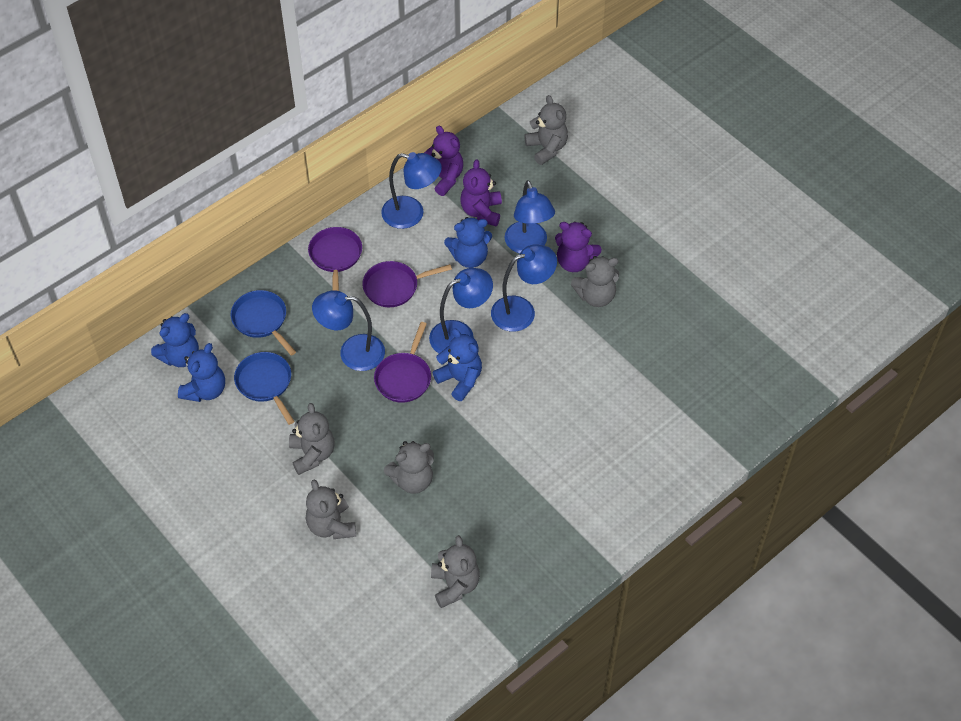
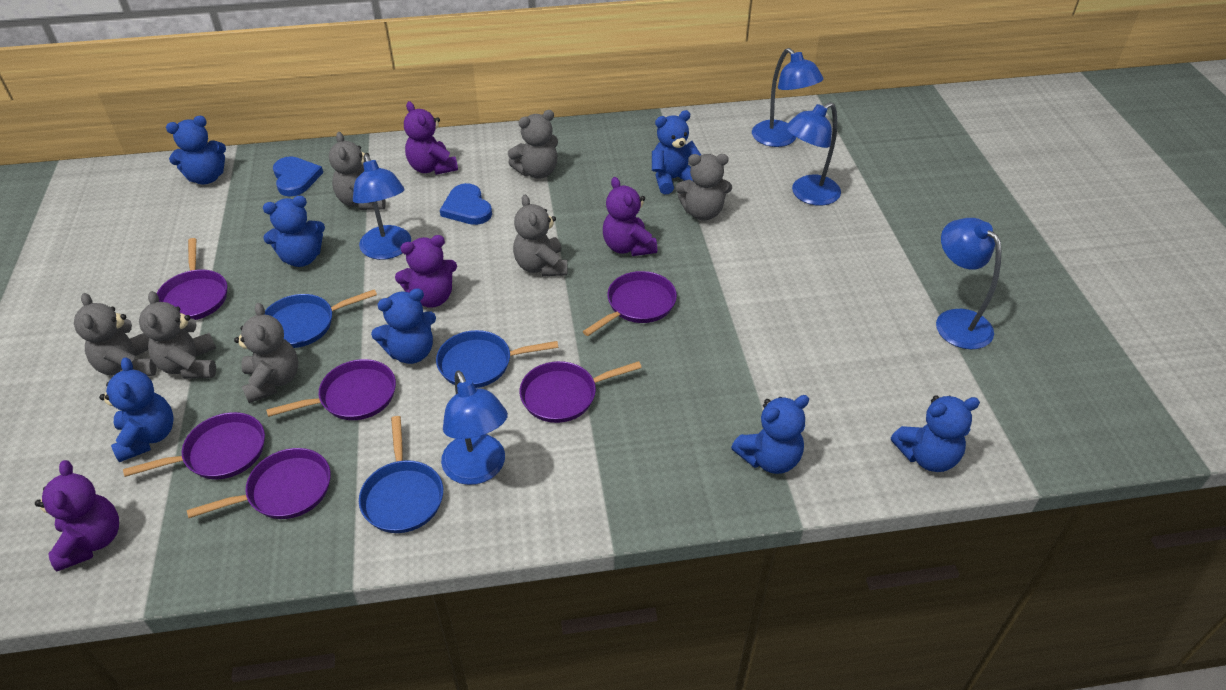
blue heart: 0 -> 2
blue pan: 2 -> 3
blue teddy bear: 4 -> 7
grey teddy bear: 6 -> 7
purple pan: 3 -> 6
purple teddy bear: 3 -> 4

